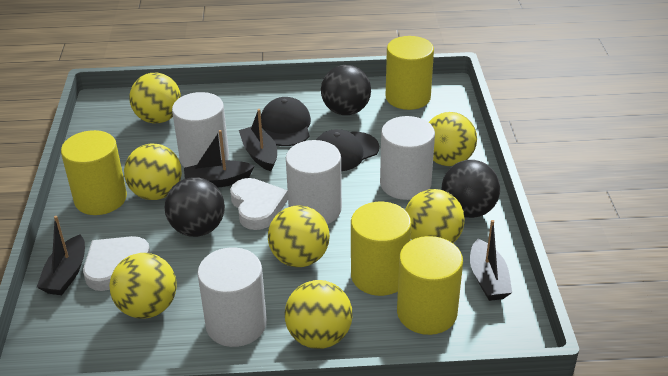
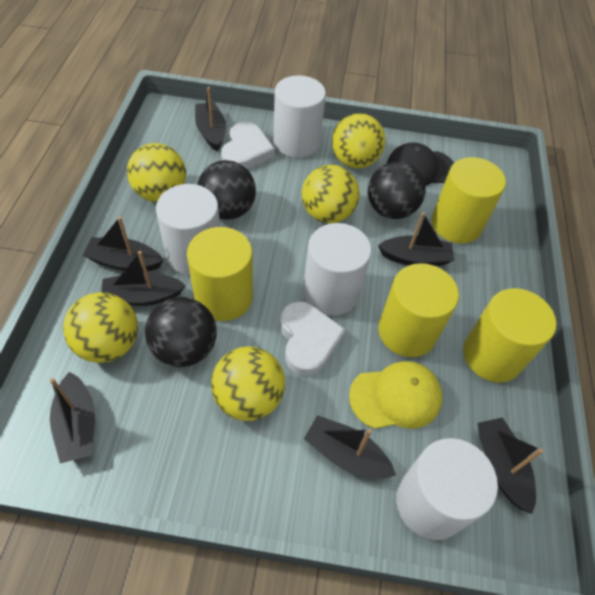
black boat: 4 -> 7
black cap: 2 -> 1
yellow ball: 7 -> 5
yellow cap: 0 -> 1

